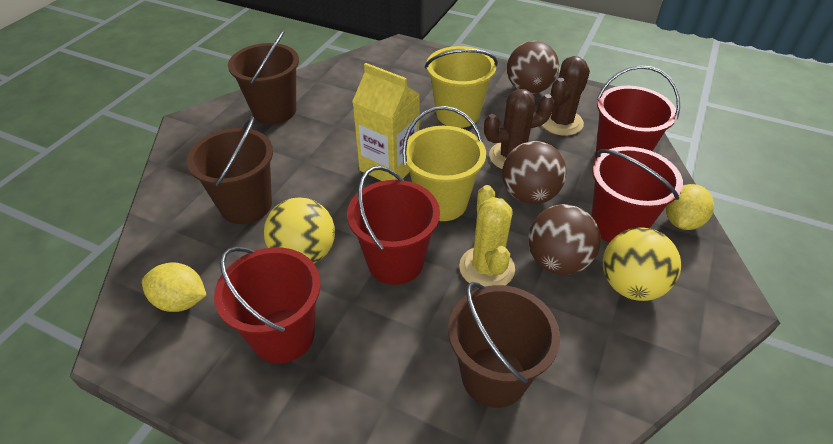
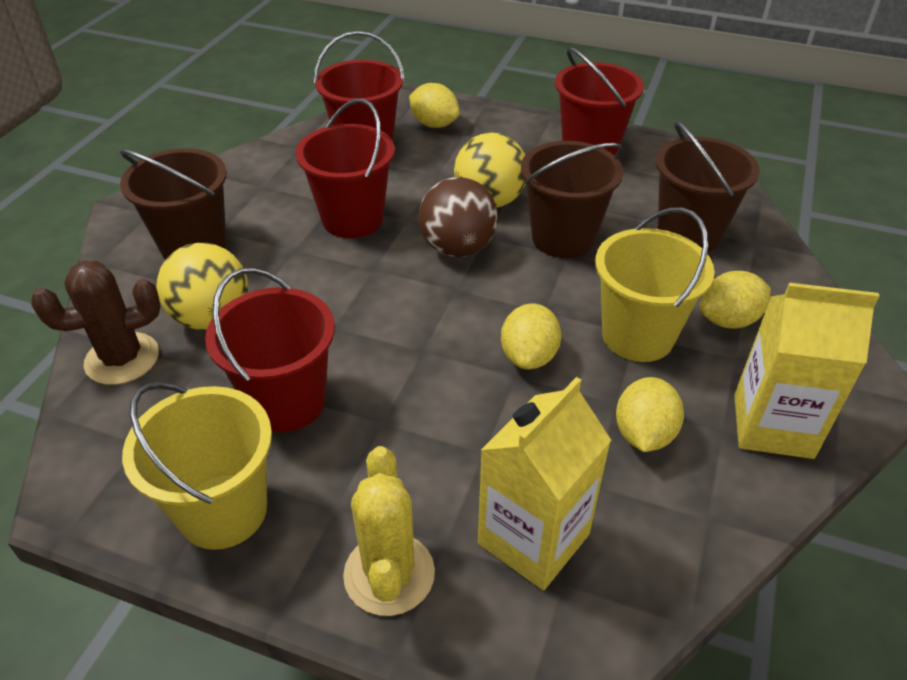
brown ball: 3 -> 1
brown cactus: 2 -> 1
yellow carton: 1 -> 2
yellow lemon: 2 -> 4

